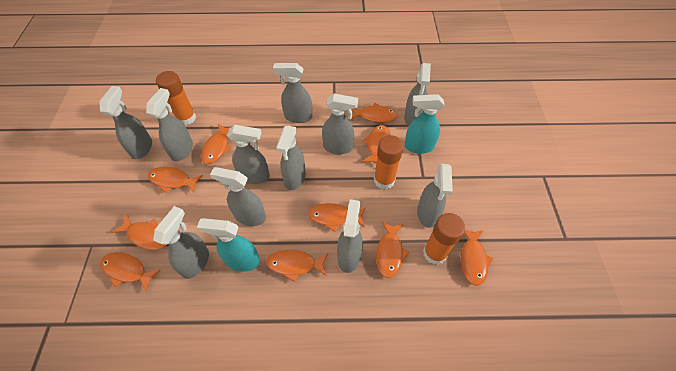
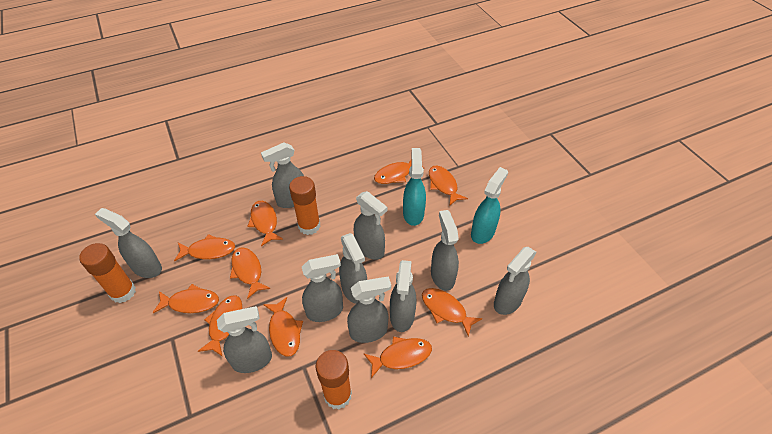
grey spray bottle: 11 -> 10

